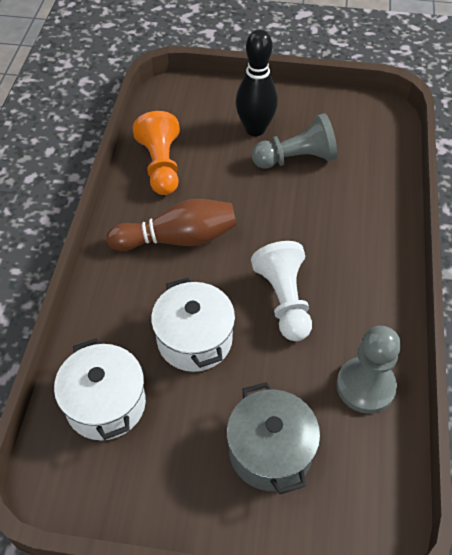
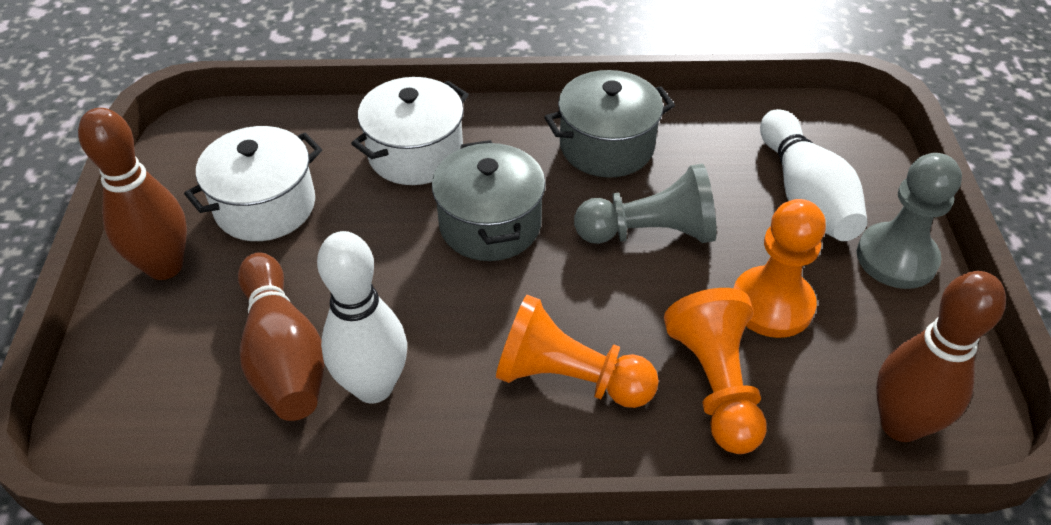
black bowling pin: 1 -> 0
brown bowling pin: 1 -> 3
grey pot: 1 -> 2
orange pawn: 1 -> 3
white bowling pin: 0 -> 2
white pawn: 1 -> 0

